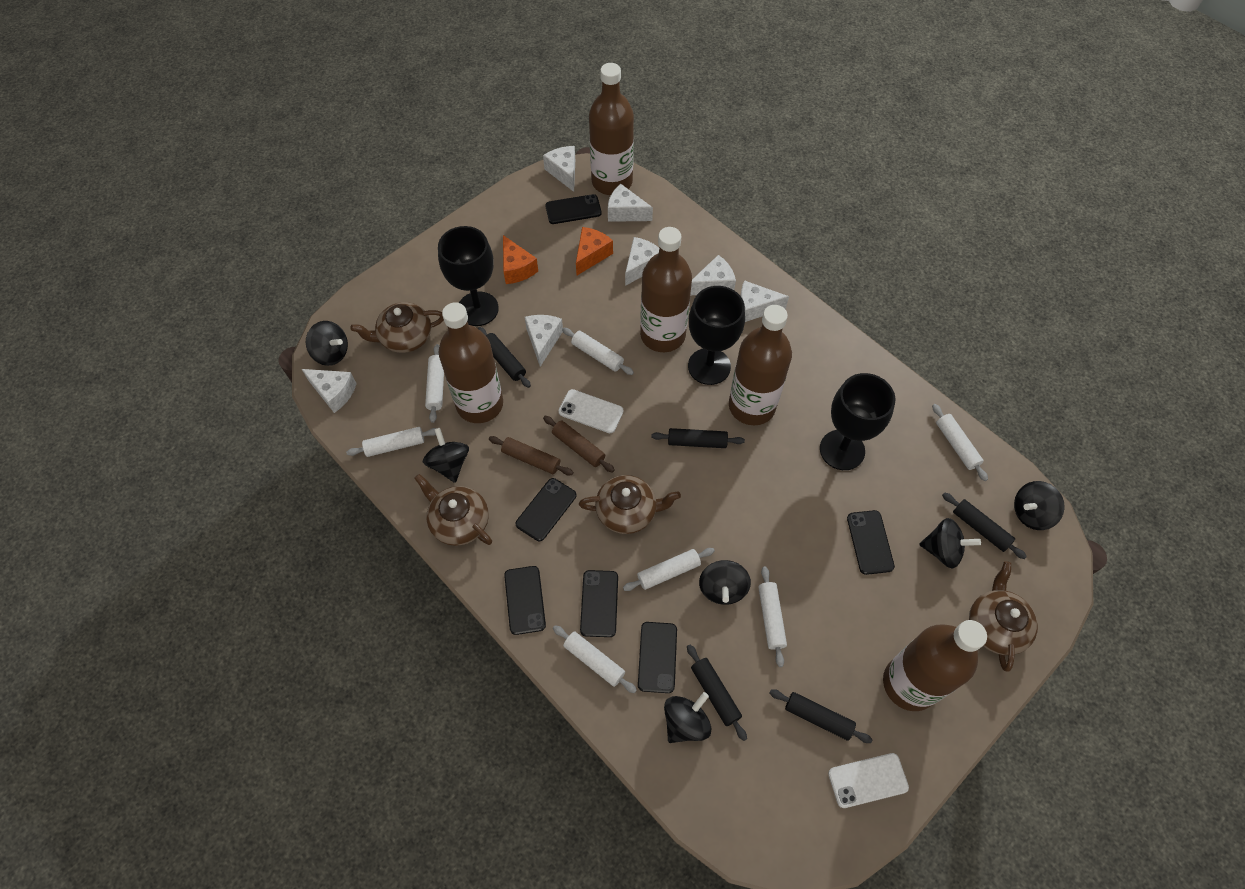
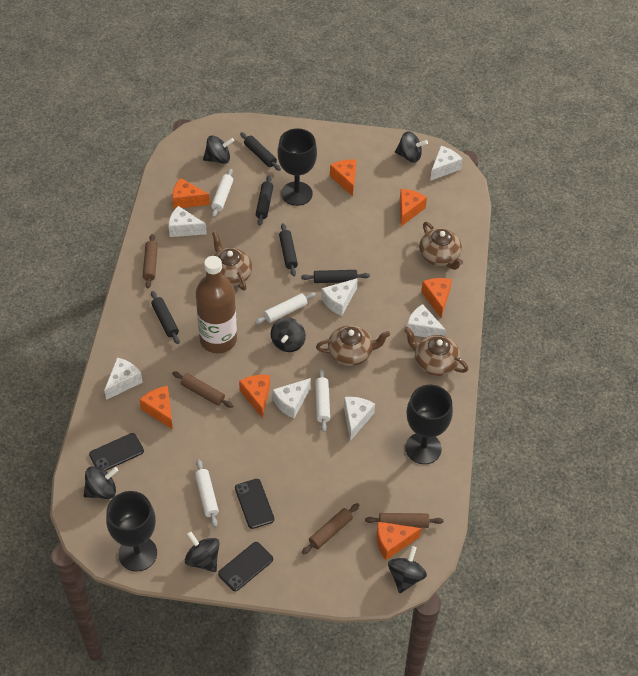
black phone: 6 -> 3
brown bottle: 5 -> 1
brown rolling pin: 2 -> 4
orange cheese: 2 -> 7
white phone: 2 -> 0
white rolling pin: 7 -> 4

